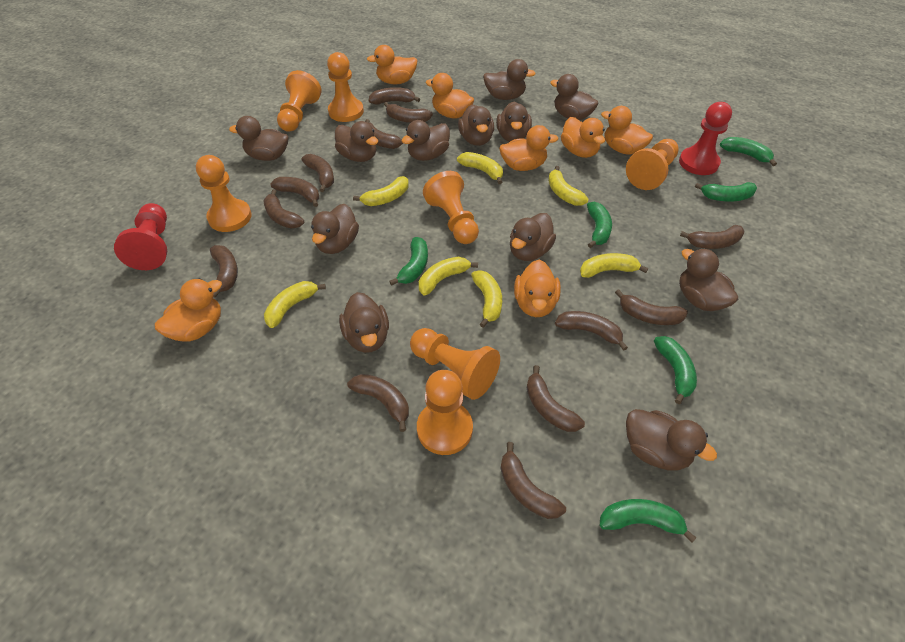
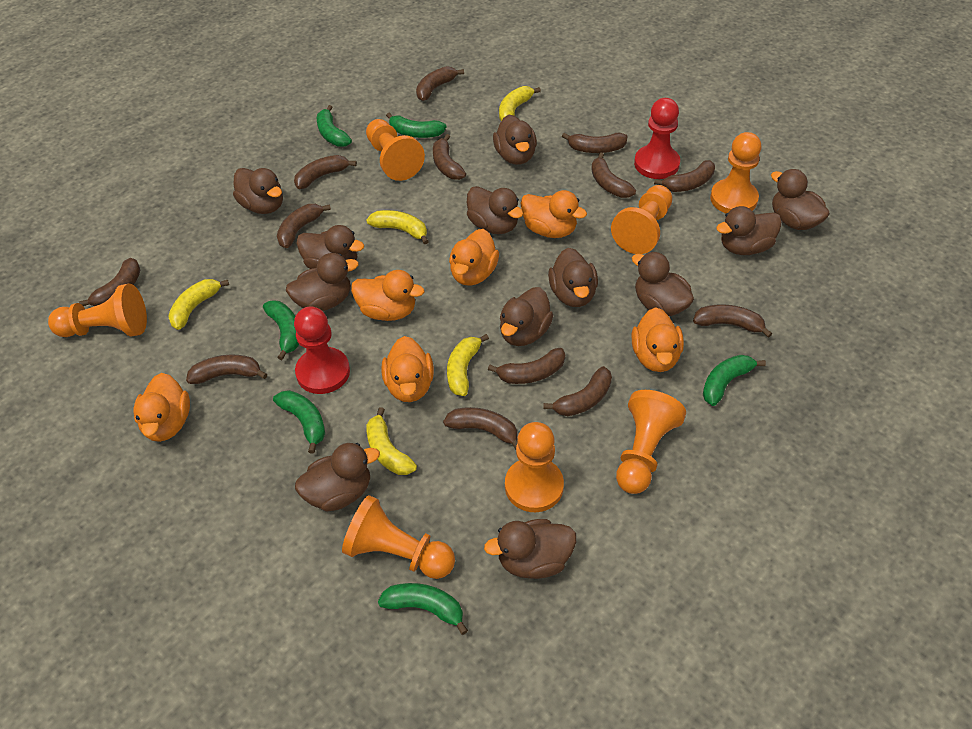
orange duck: 7 -> 6
yellow banana: 7 -> 5

